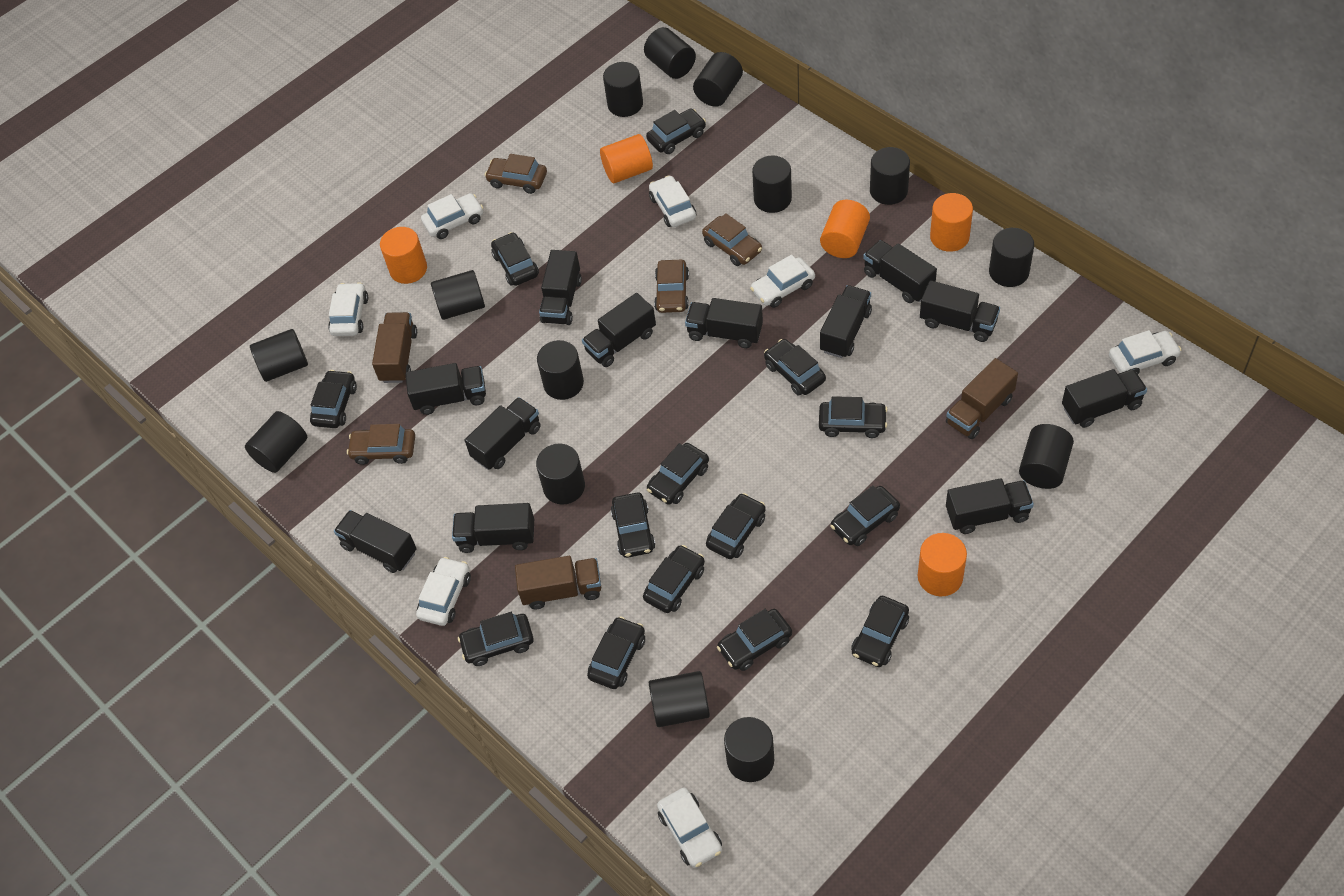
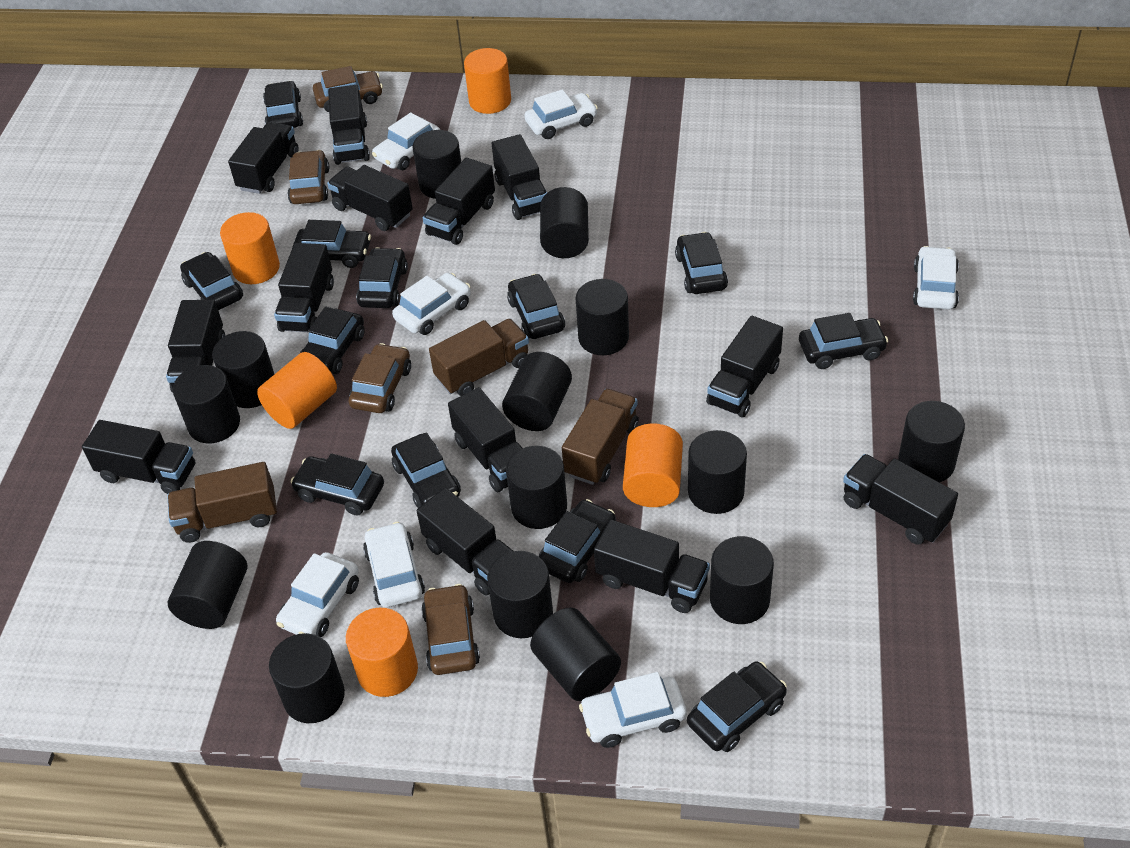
black car: 14 -> 12
black truck: 12 -> 13

